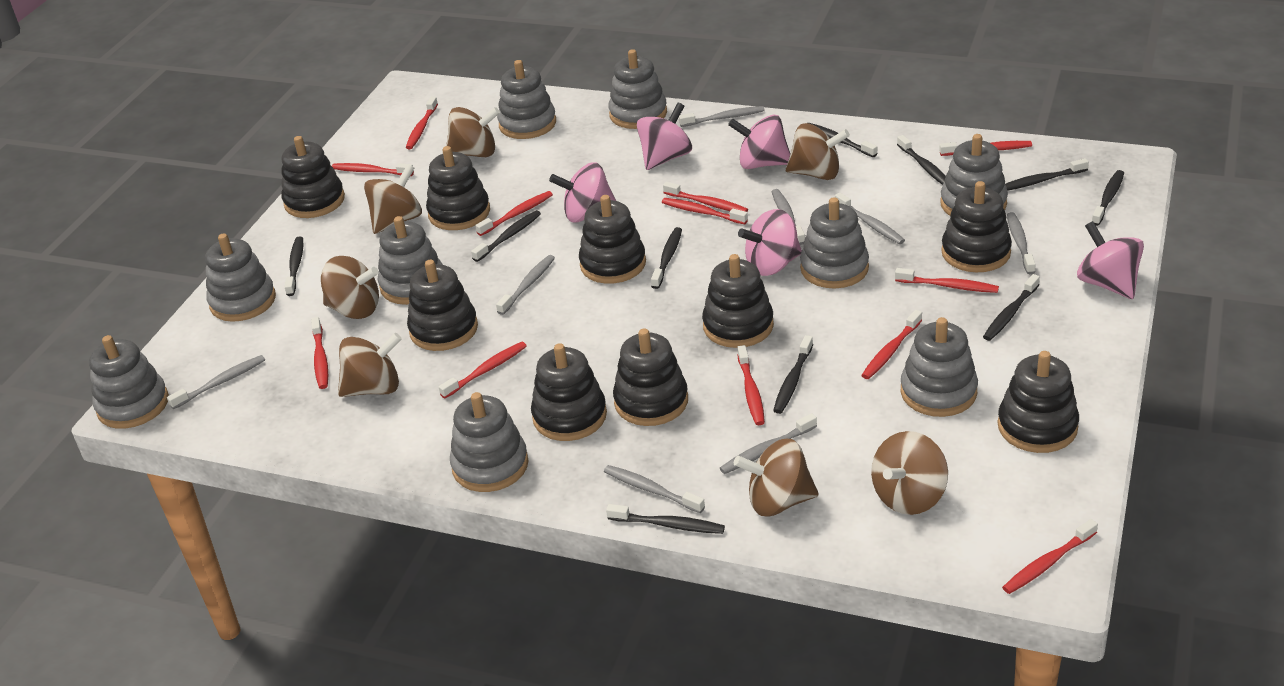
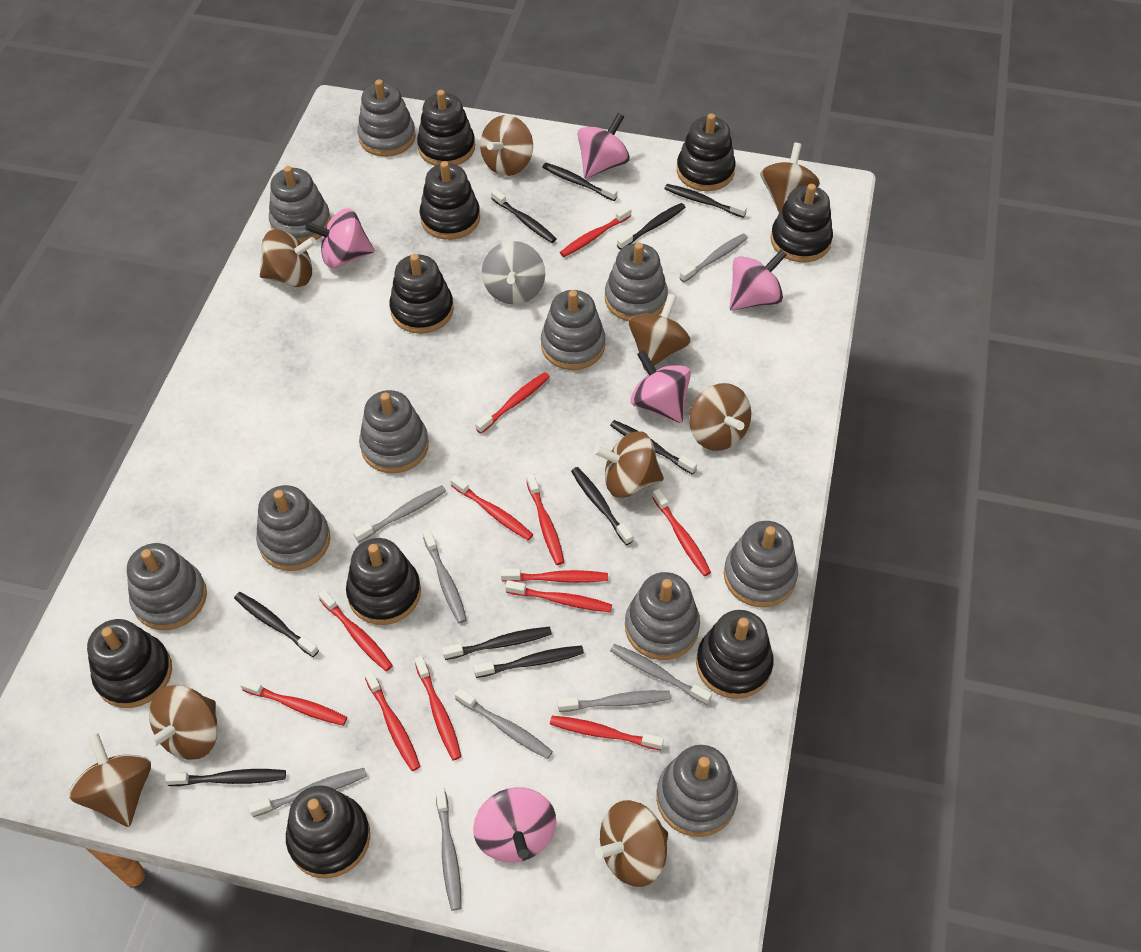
brown spinning top: 7 -> 9
grey spinning top: 0 -> 1
grey stacking toy: 9 -> 10

